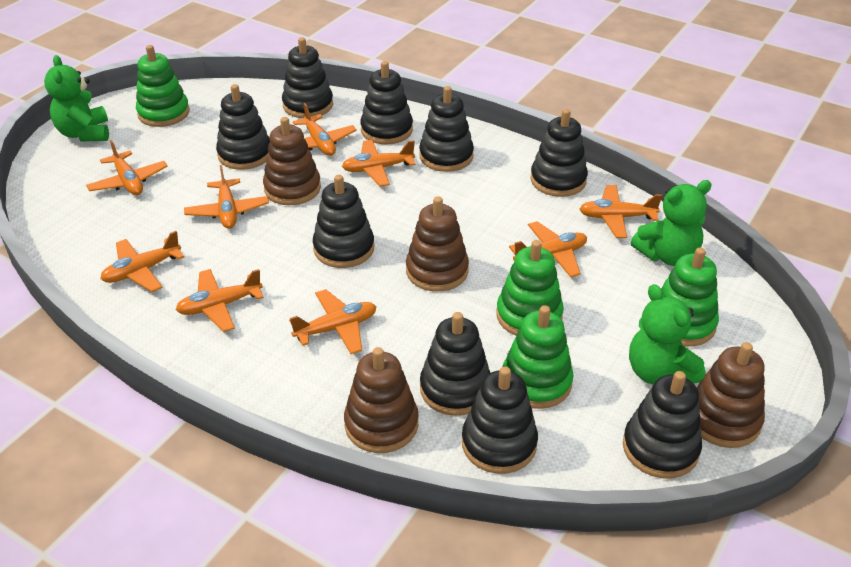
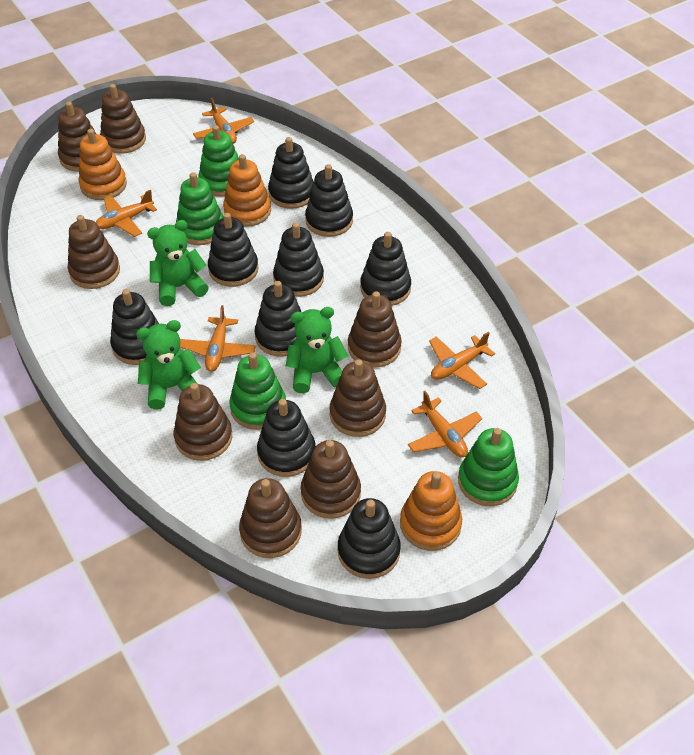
brown stacking toy: 4 -> 8
orange plane: 9 -> 5
orange stacking toy: 0 -> 3

